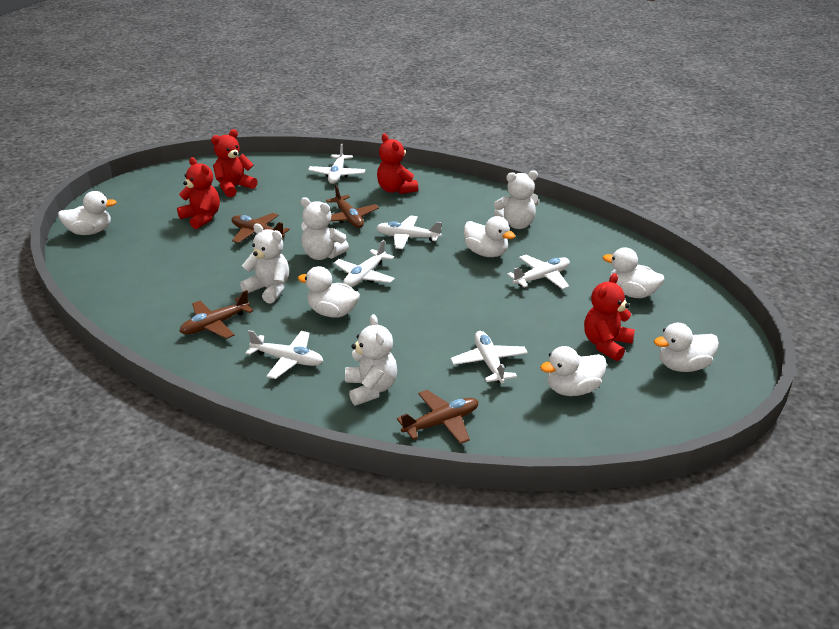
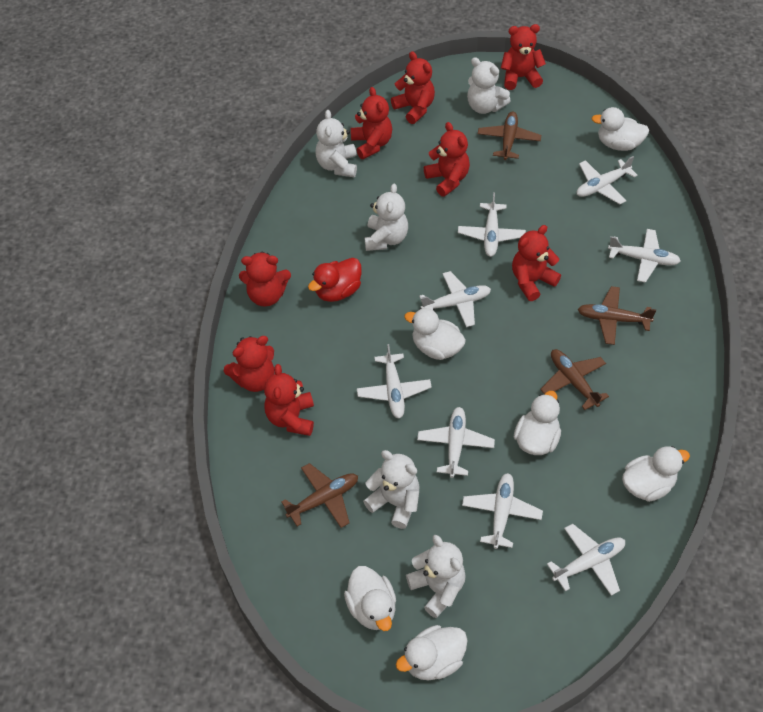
red duck: 0 -> 1
red teddy bear: 4 -> 8
white plane: 6 -> 8
white teddy bear: 4 -> 5

